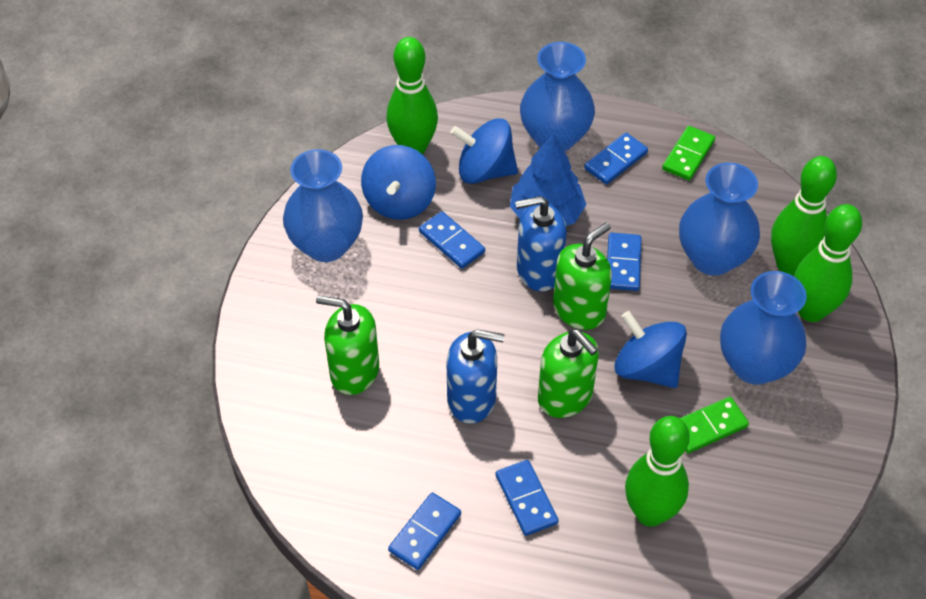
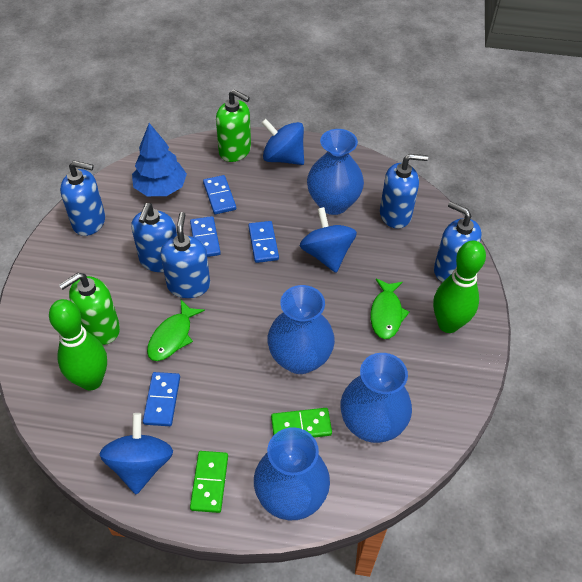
blue domino: 5 -> 4
blue soap dispenser: 2 -> 5
green bowling pin: 4 -> 2
green fish: 0 -> 2
green soap dispenser: 3 -> 2

